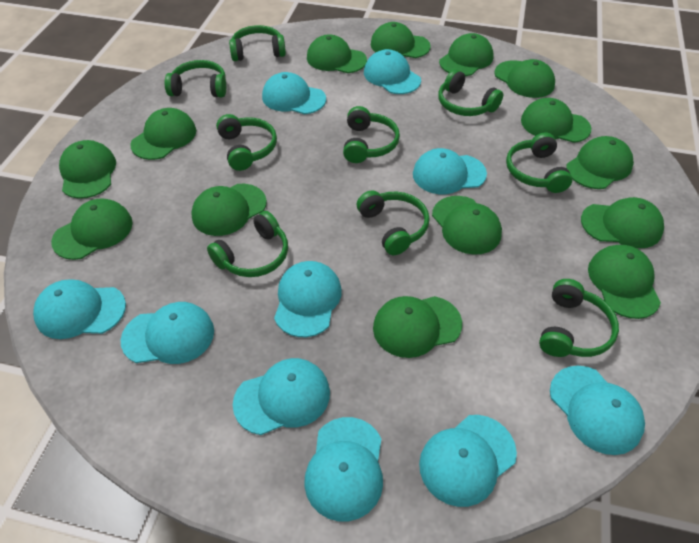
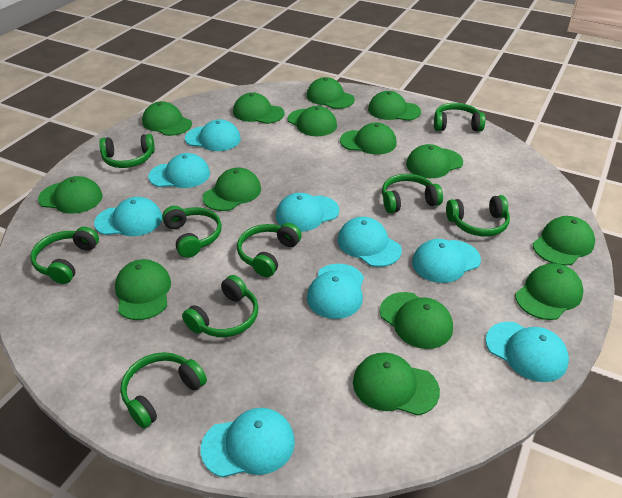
turquoise cap: 10 -> 9

